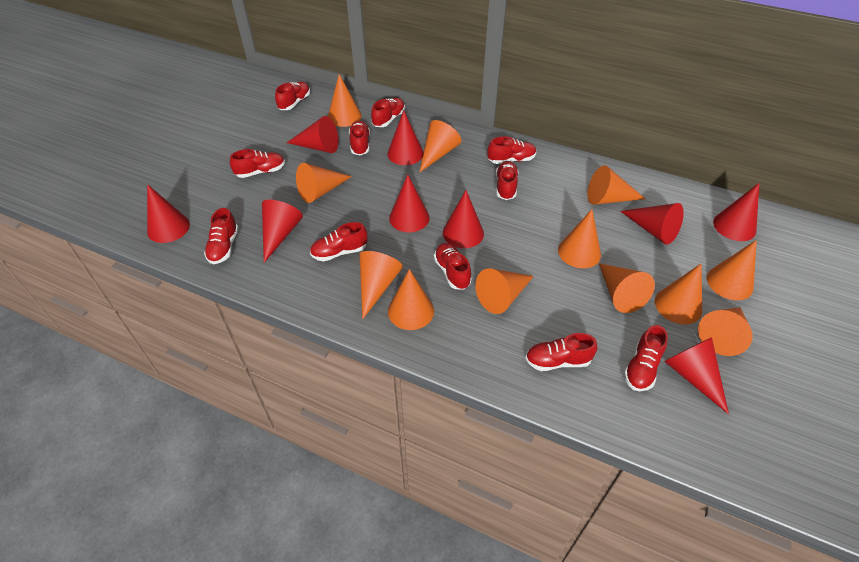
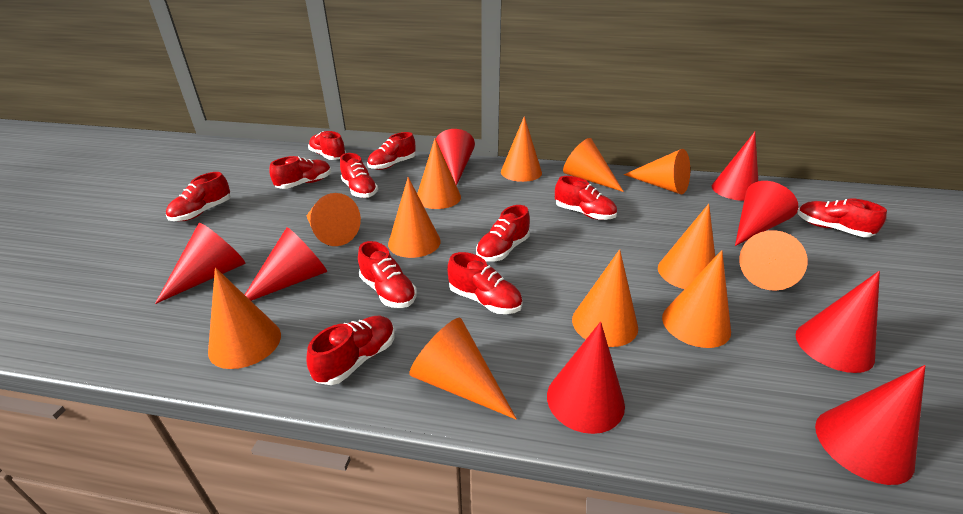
red cone: 9 -> 8

